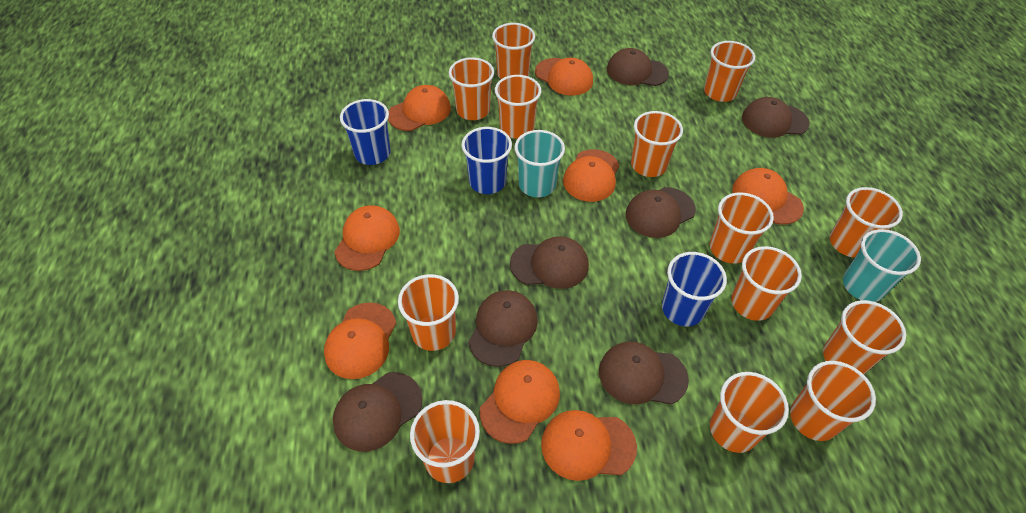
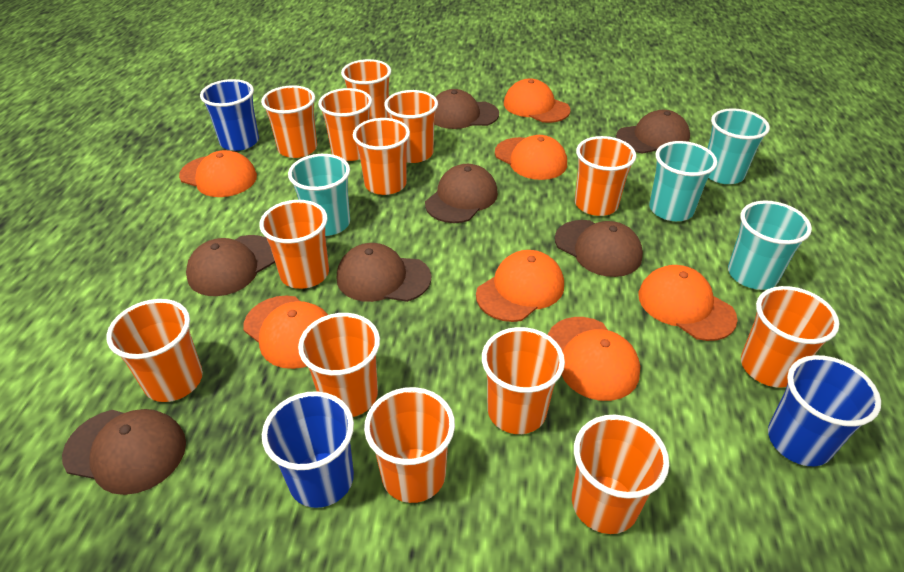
orange cap: 8 -> 7
turquoise cup: 2 -> 4

